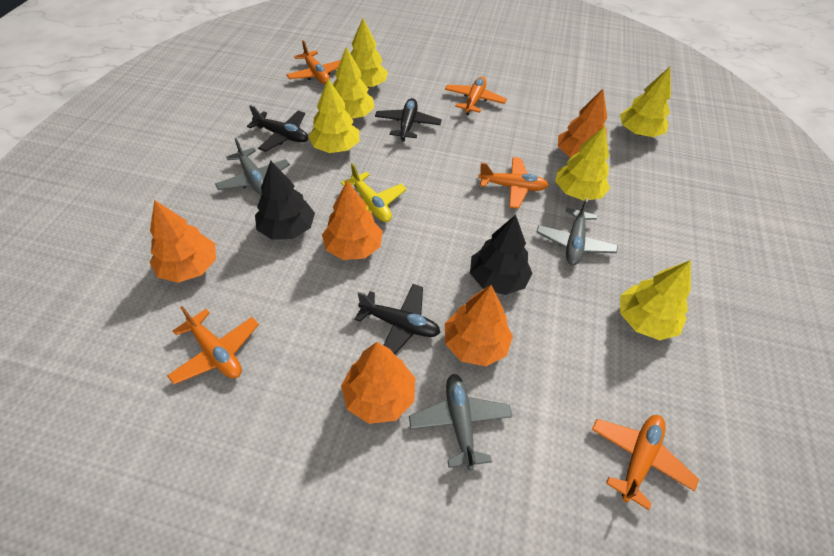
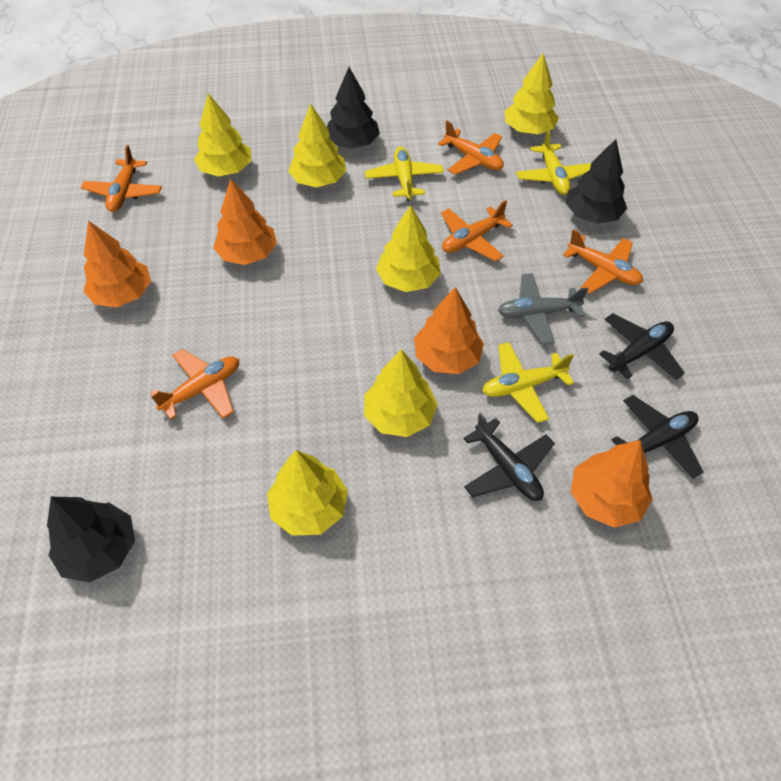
black tree: 2 -> 3
grey plane: 3 -> 1
orange tree: 5 -> 4
yellow plane: 1 -> 3

